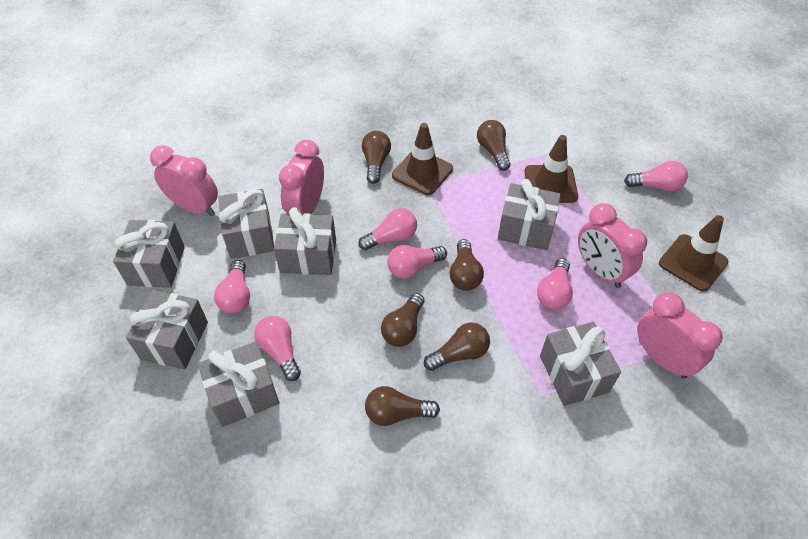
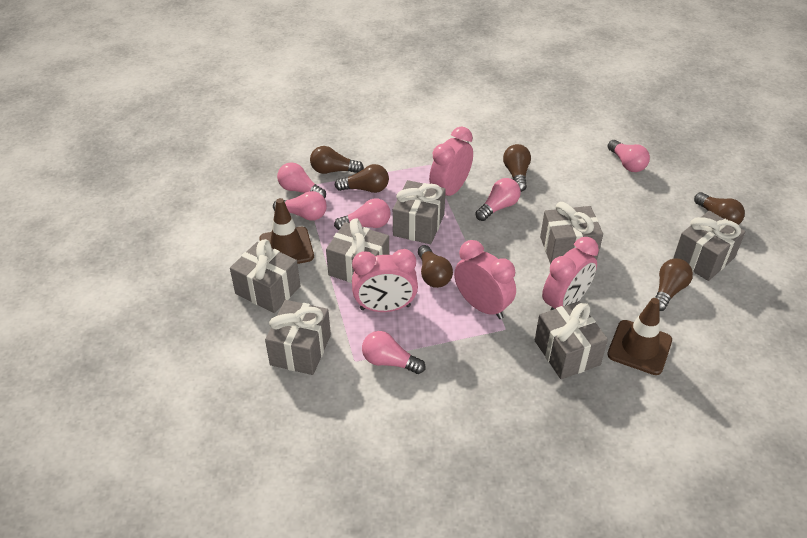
brown traffic cone: 3 -> 2

